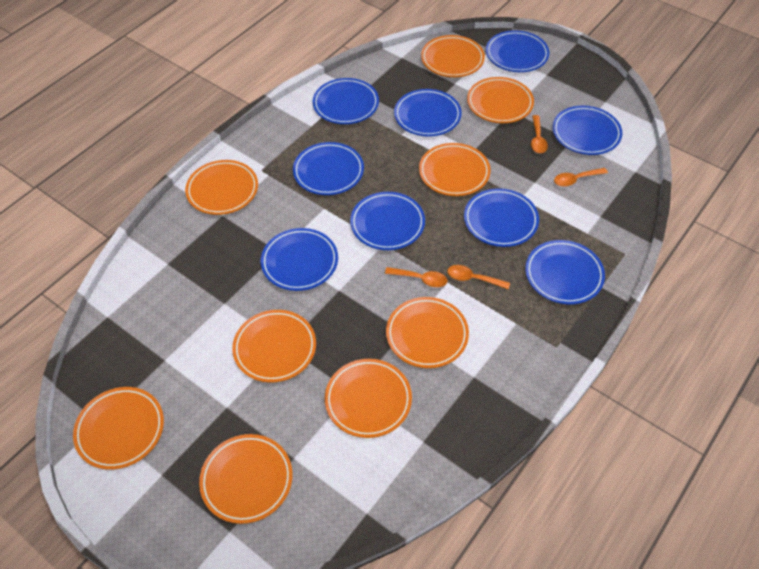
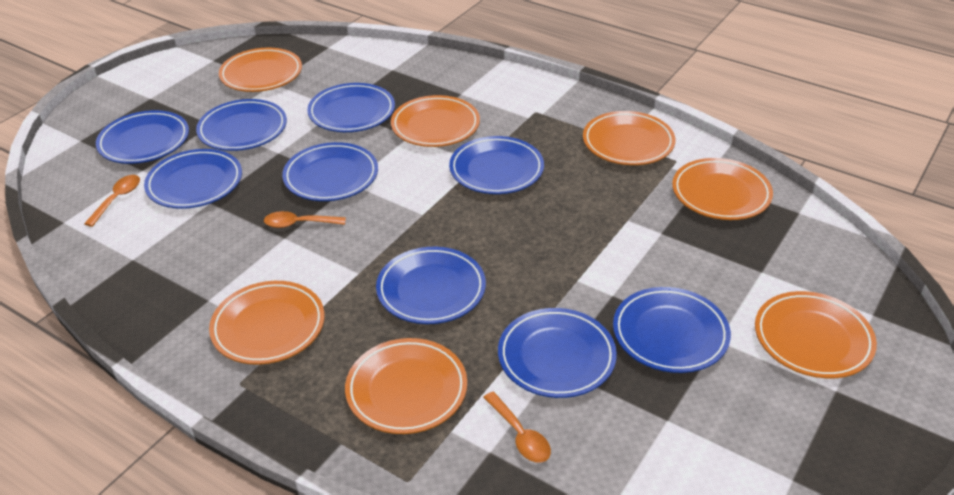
orange plate: 9 -> 7
orange spoon: 4 -> 3

